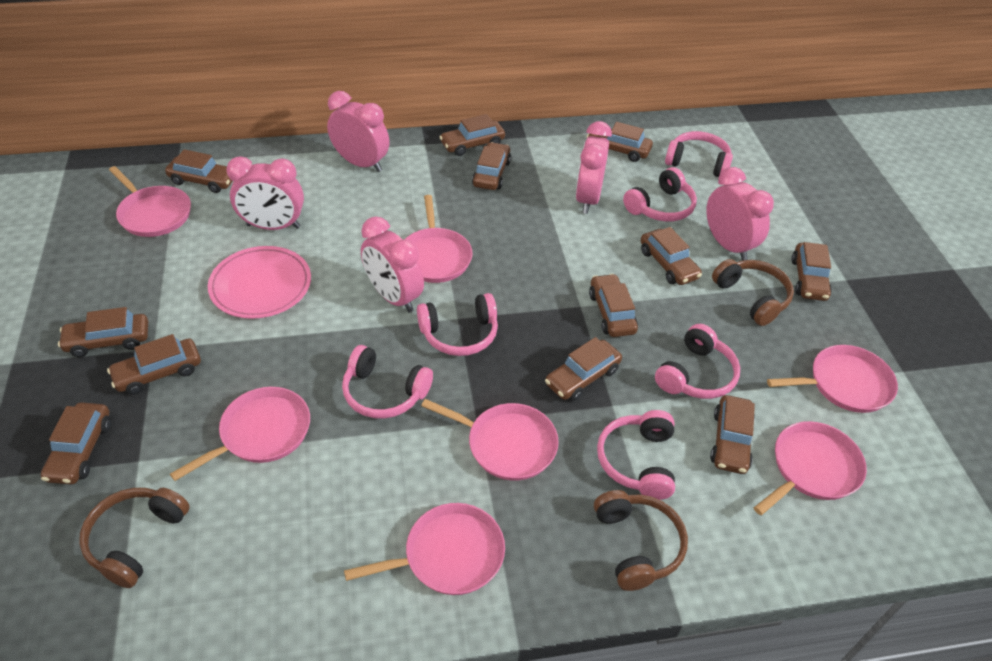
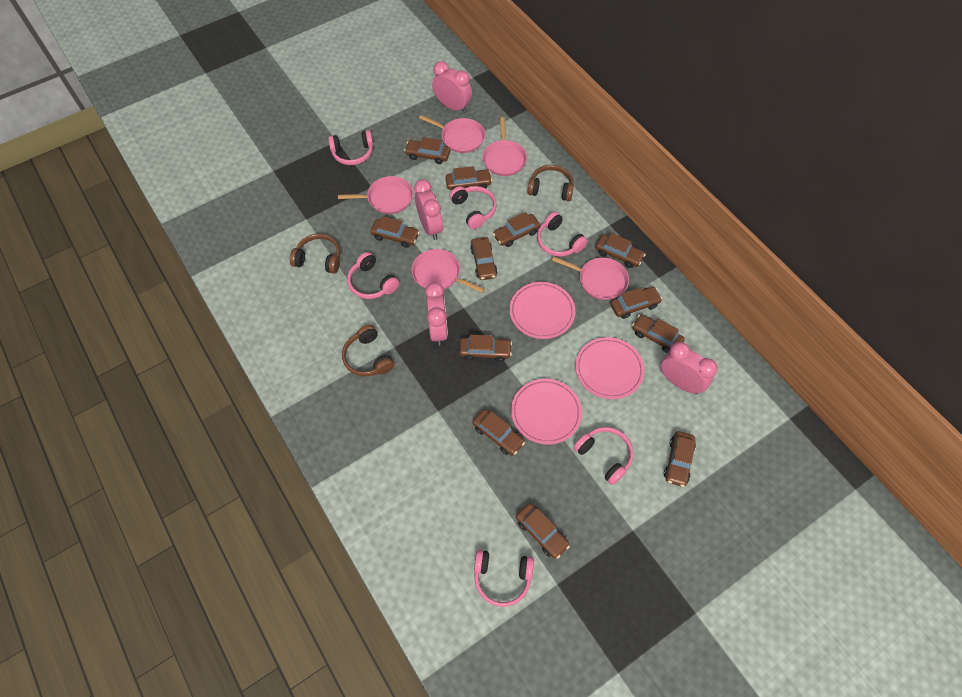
pink clock: 5 -> 4
pink pan: 7 -> 5
pink plate: 1 -> 3

